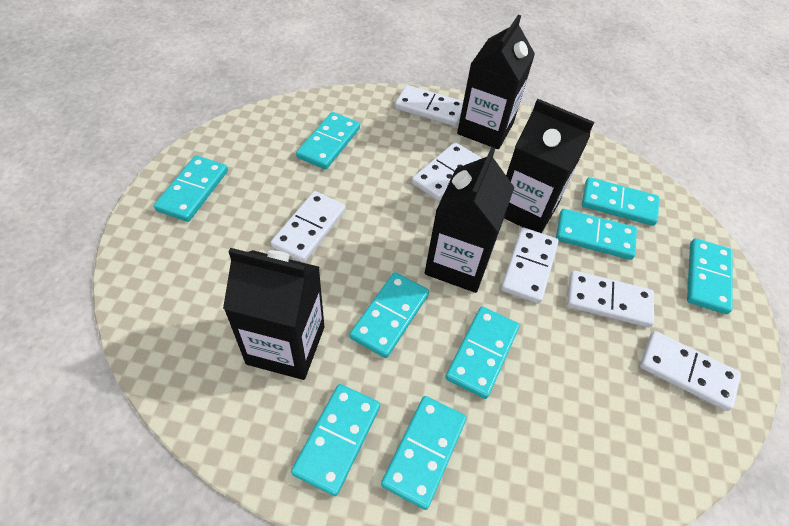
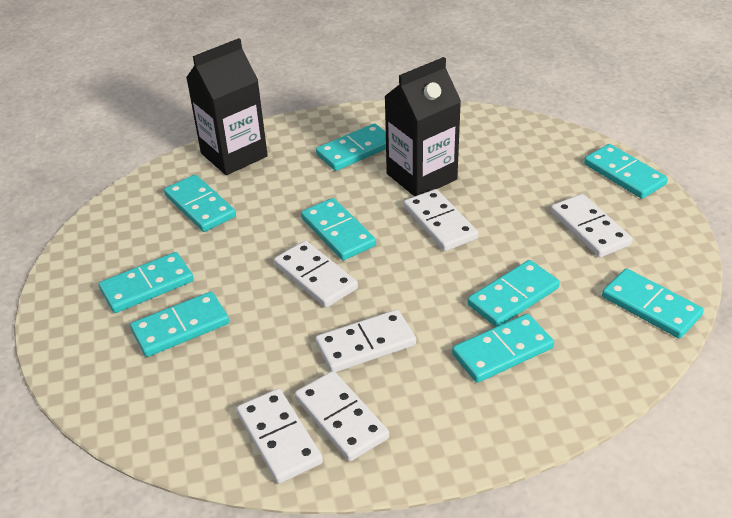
black carton: 4 -> 2

